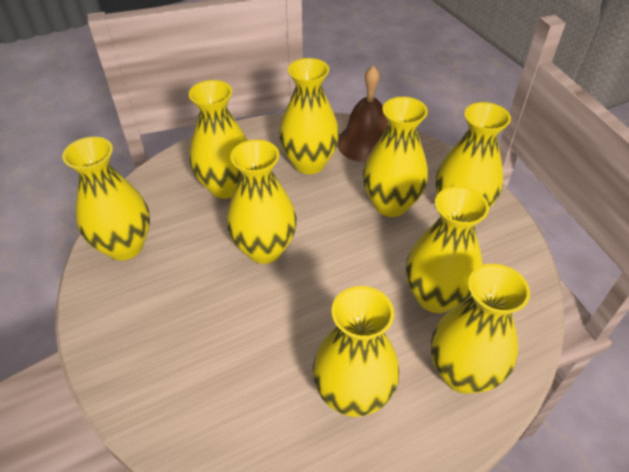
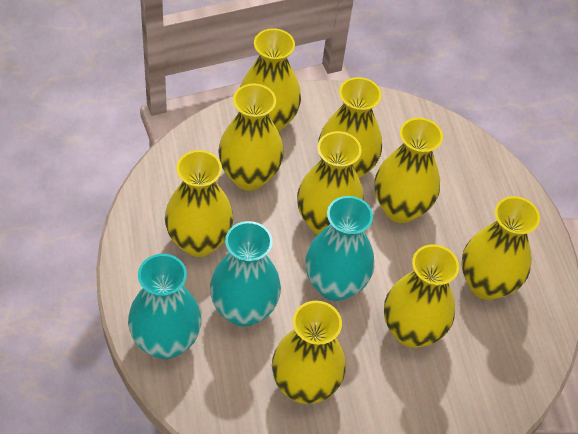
brown bell: 1 -> 0
turquoise vase: 0 -> 3

